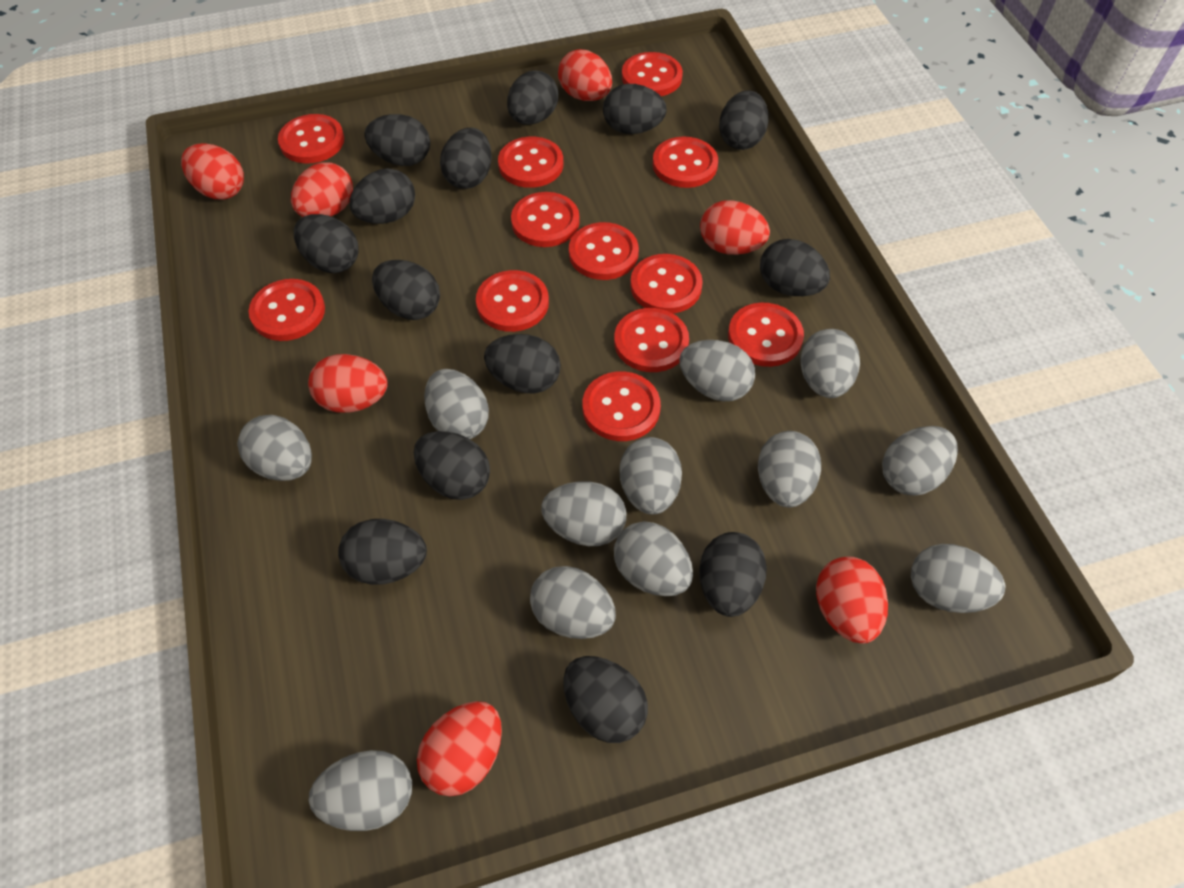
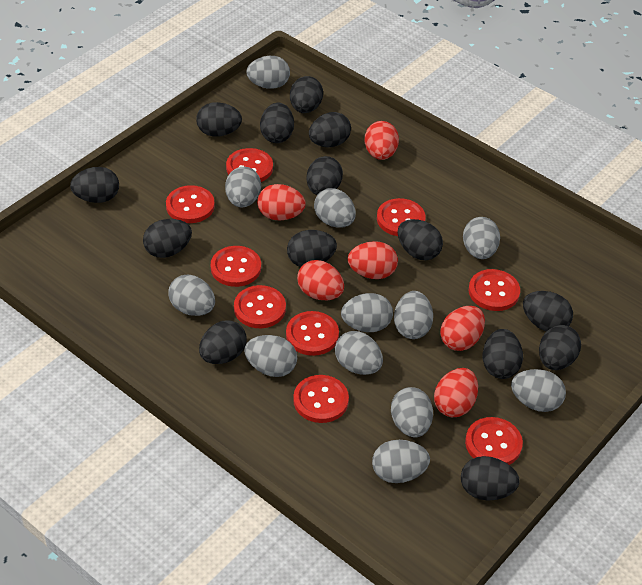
red button: 12 -> 9
red egg: 7 -> 6

